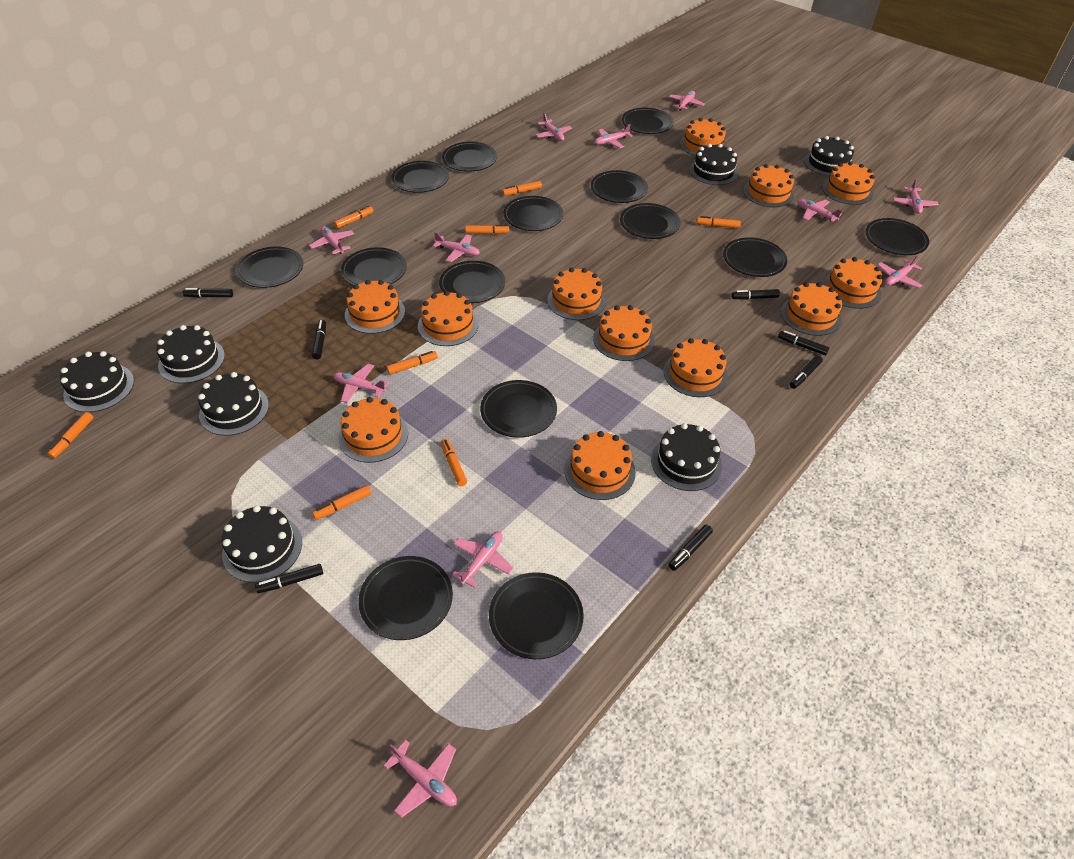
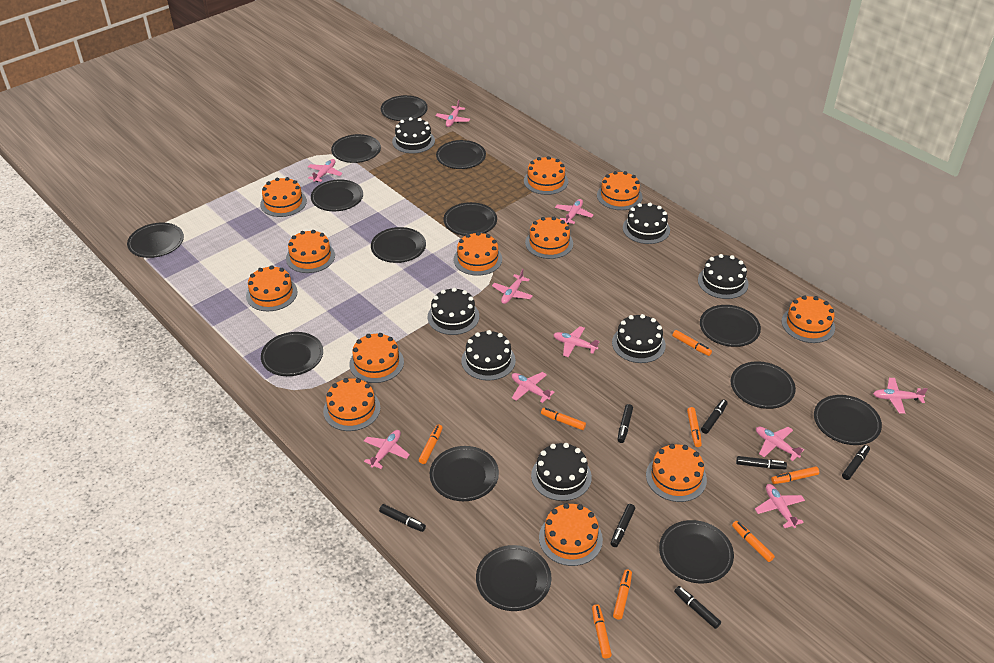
pink plane: 11 -> 10

